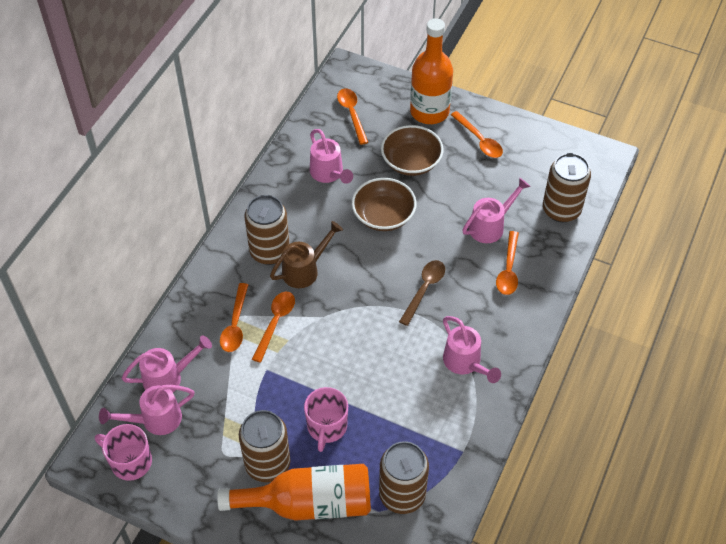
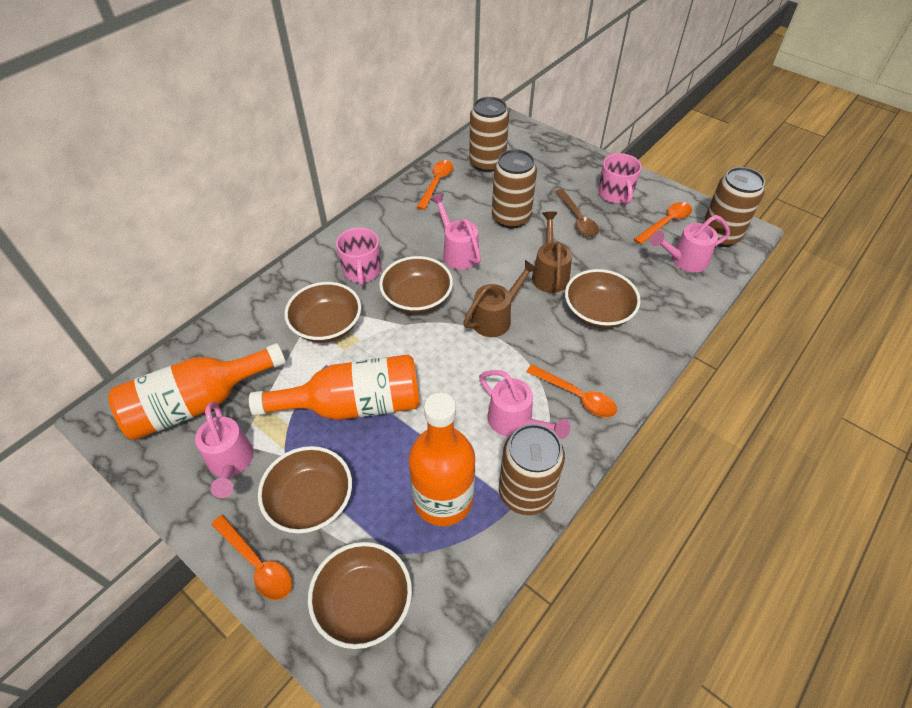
brown bowl: 2 -> 5
brown watering can: 1 -> 2
orange bottle: 2 -> 3
orange spoon: 5 -> 4
pink watering can: 5 -> 4

